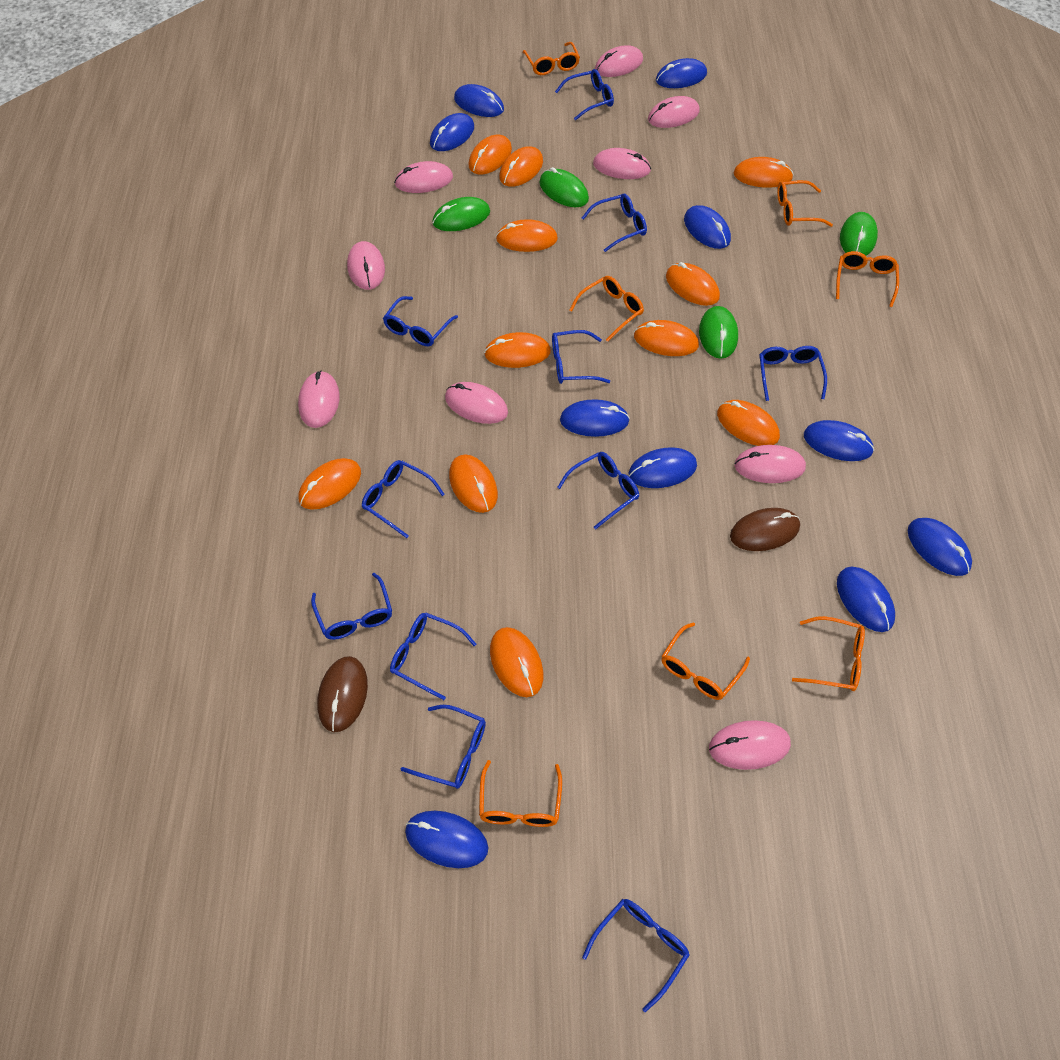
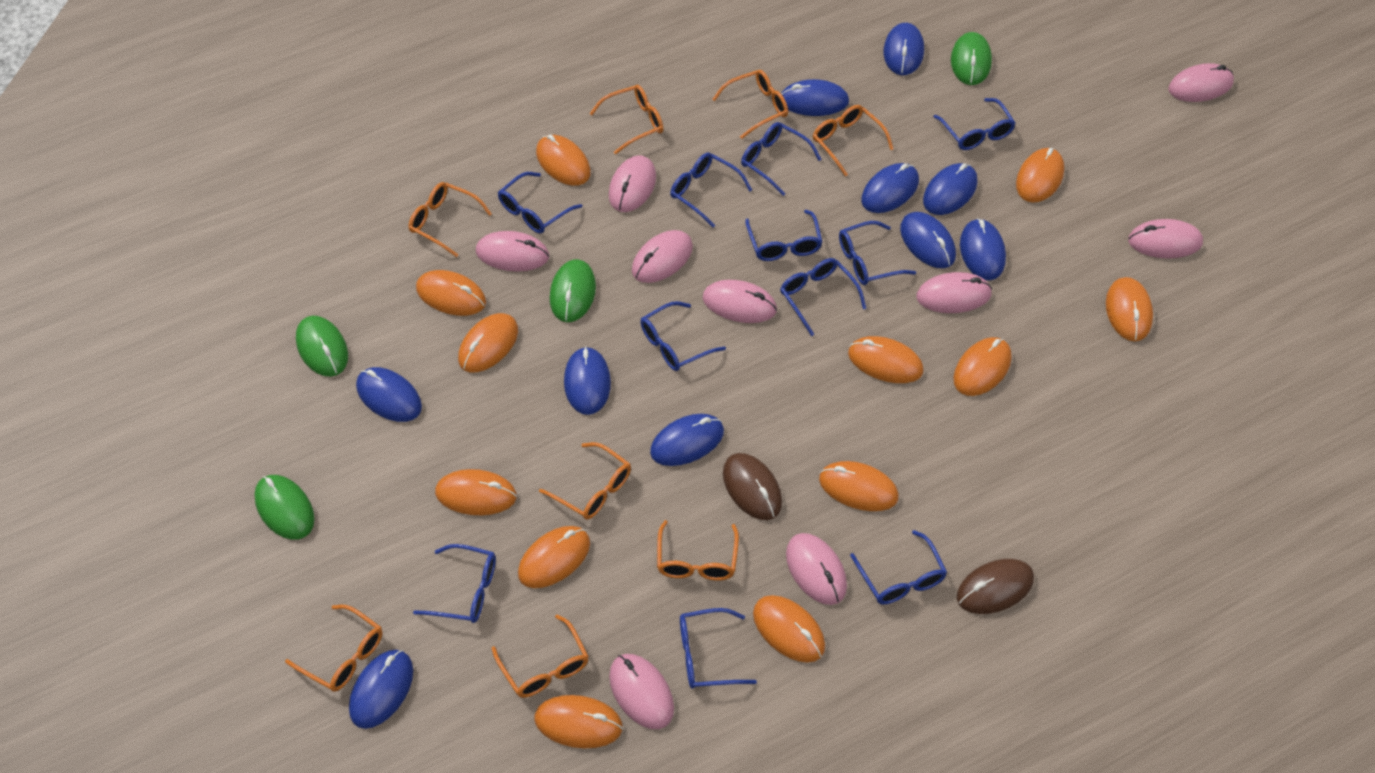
orange glasses: 7 -> 8
orange mouse: 11 -> 12

